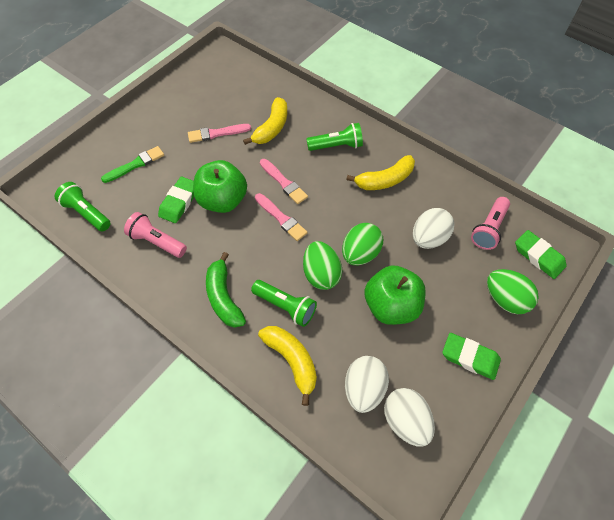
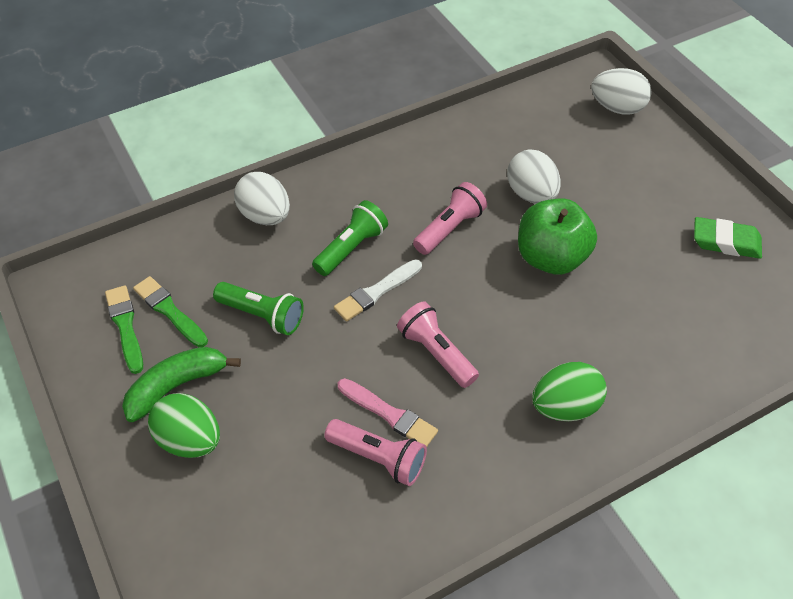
green apple: 2 -> 1
green brush: 1 -> 2
green egg: 3 -> 2
green eraser: 3 -> 1
green flashlight: 3 -> 2
pink brush: 3 -> 1
pink flashlight: 2 -> 3
white brush: 0 -> 1
yellow banana: 3 -> 0

